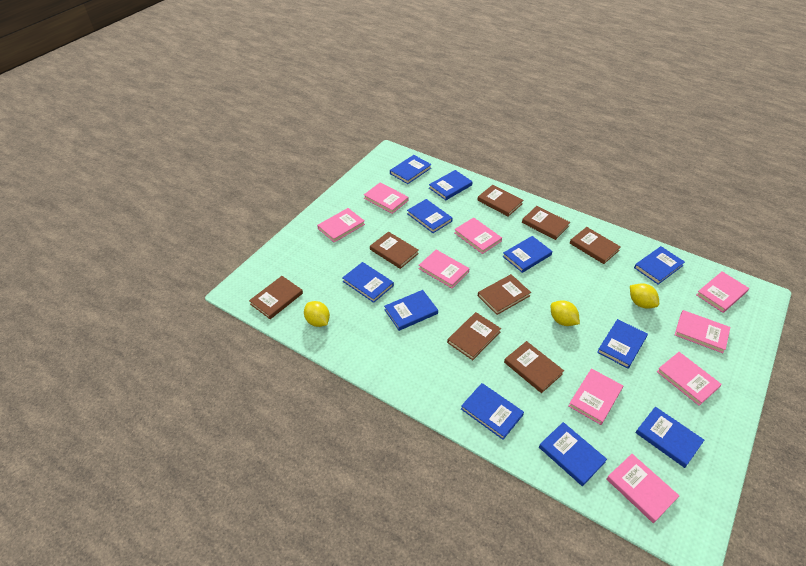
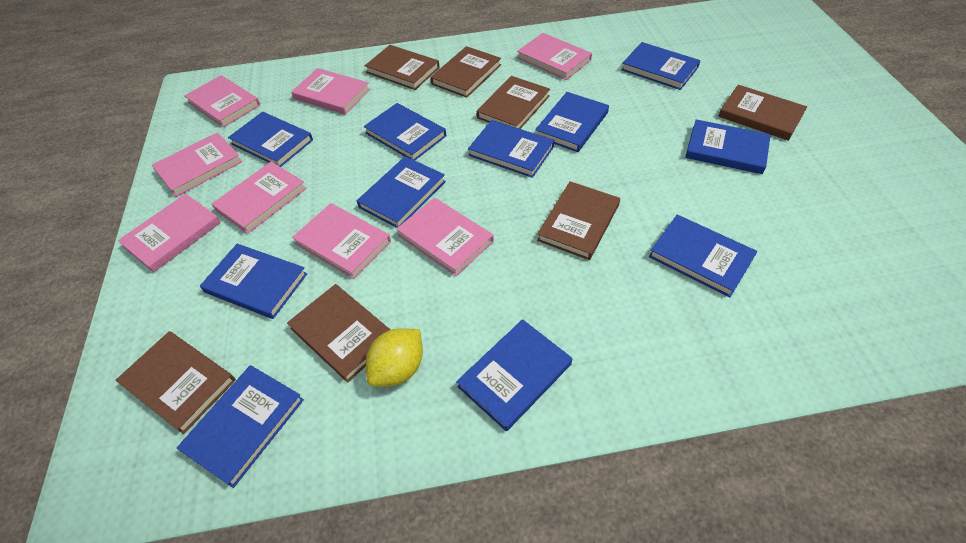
brown book: 8 -> 7
pink book: 9 -> 8
yellow lemon: 3 -> 1

